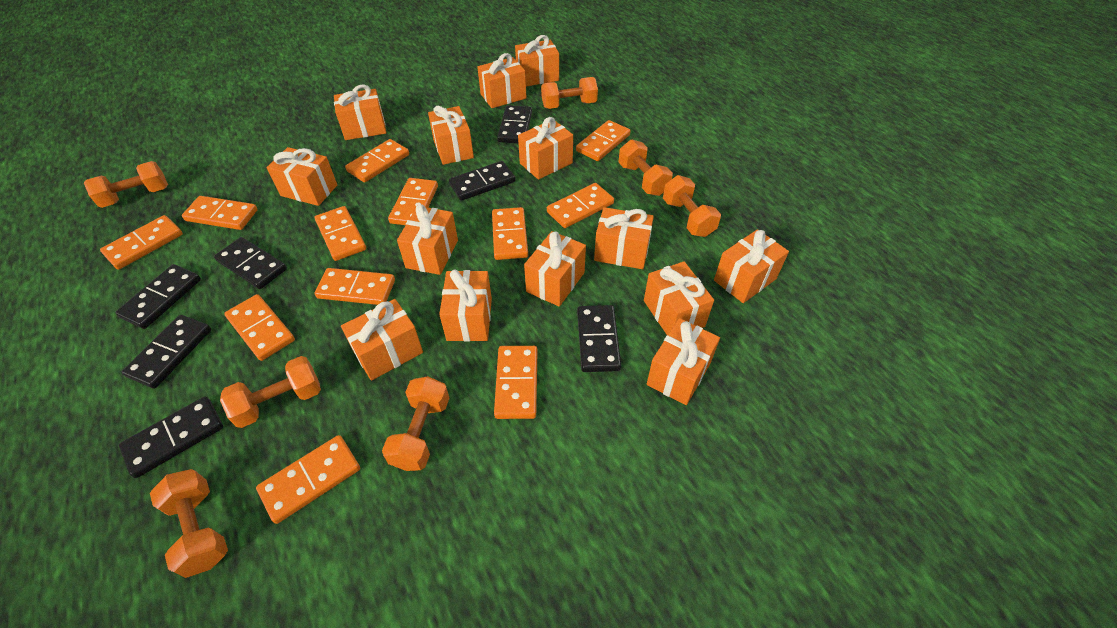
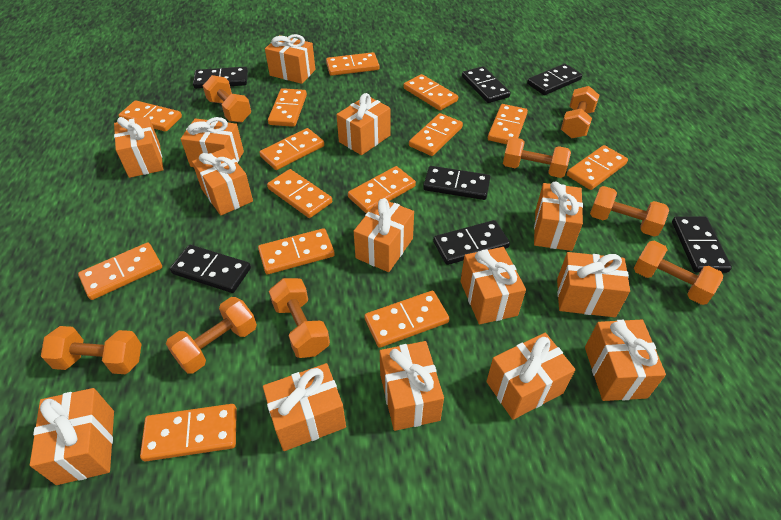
orange domino: 12 -> 14
orange dumbbell: 7 -> 8

